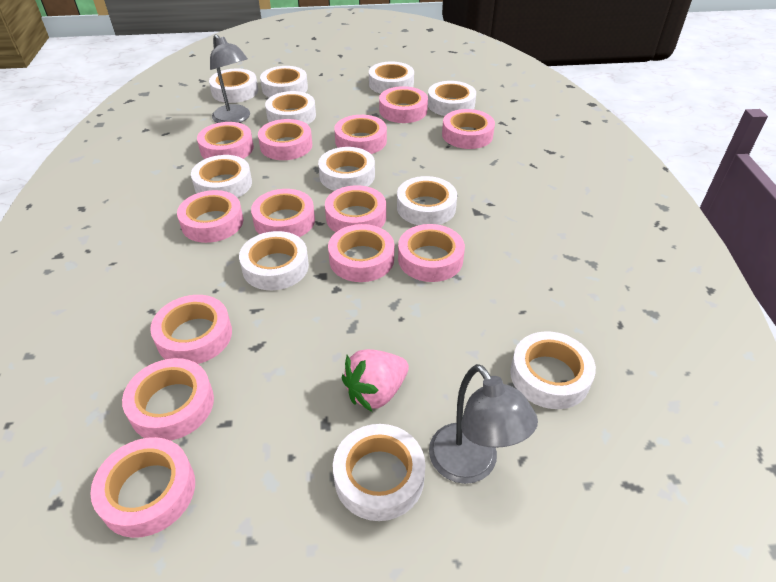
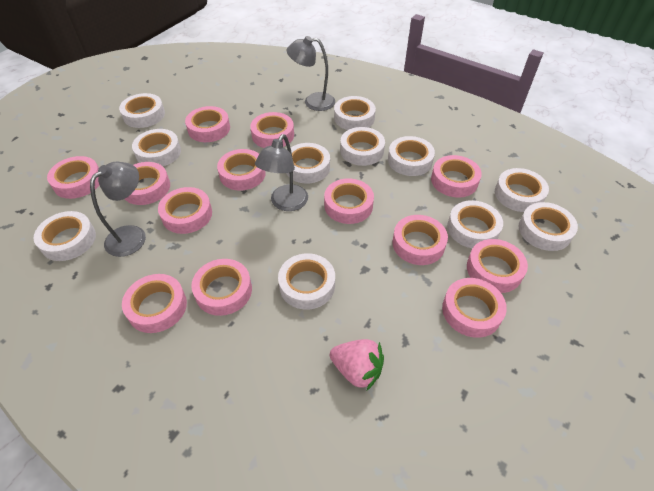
grey lamp: 2 -> 3

